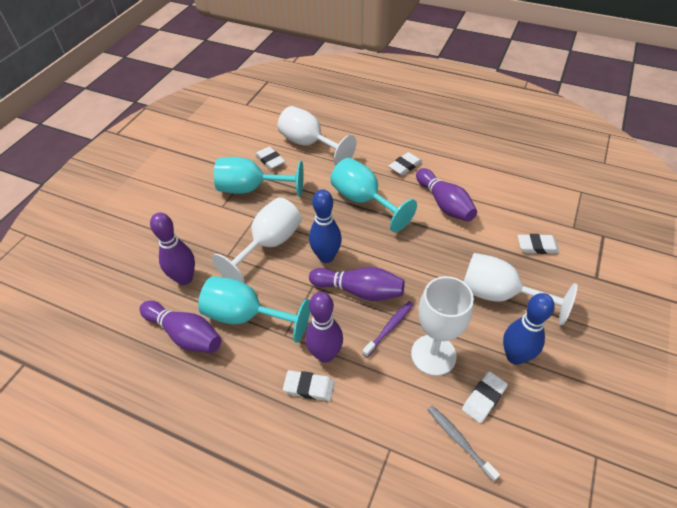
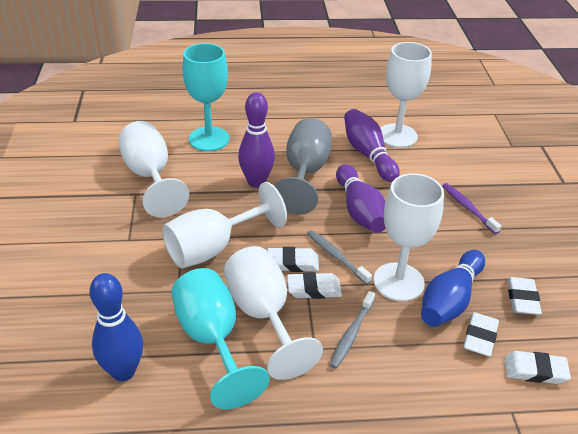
grey goblet: 0 -> 1
grey toothbrush: 1 -> 2
purple bowling pin: 5 -> 3
turquoise goblet: 3 -> 2
white goblet: 4 -> 5

